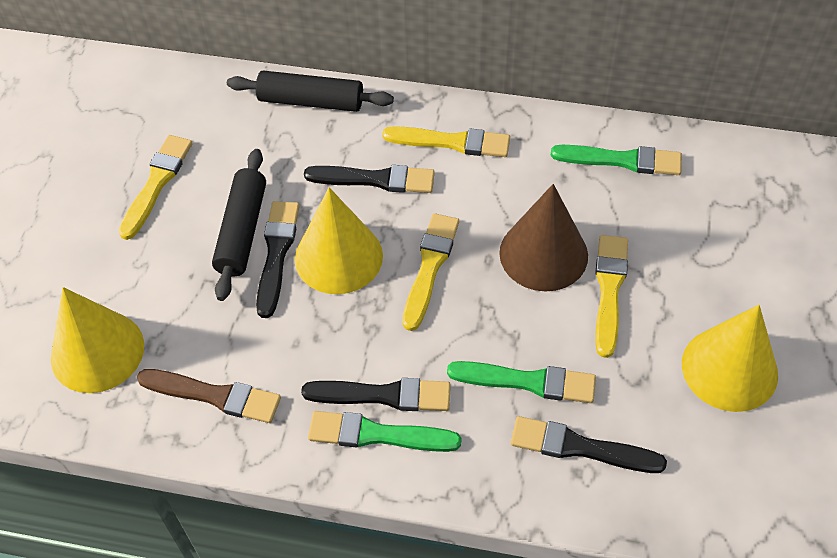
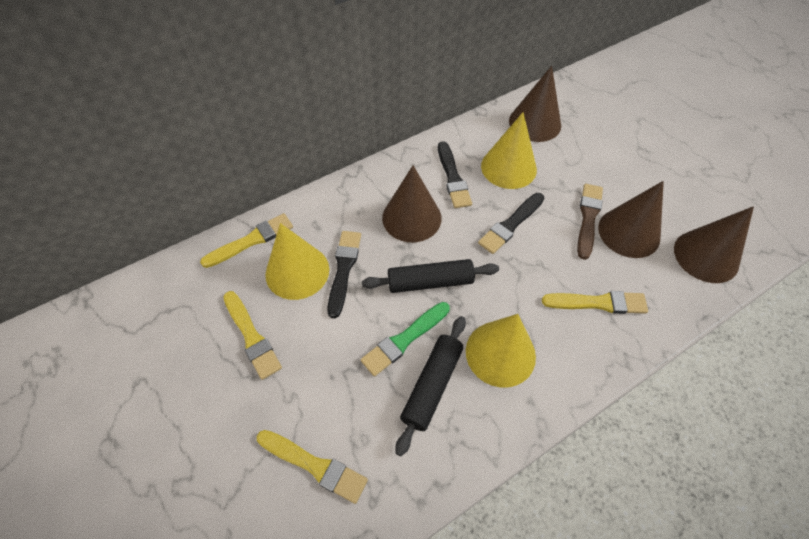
black brush: 4 -> 3
brown cone: 1 -> 4
green brush: 3 -> 1

